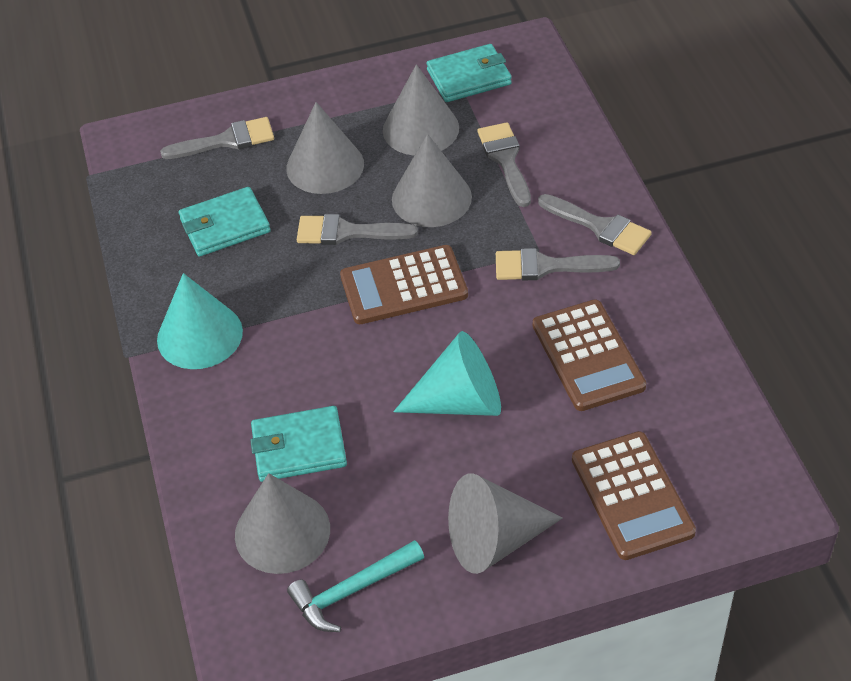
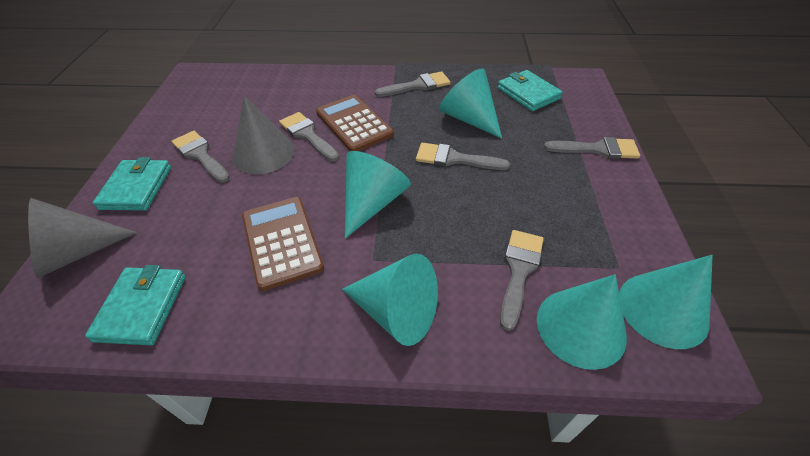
brown calculator: 3 -> 2
grey brush: 5 -> 6
grey cone: 5 -> 2
turquoise cone: 2 -> 5
turquoise hammer: 1 -> 0

